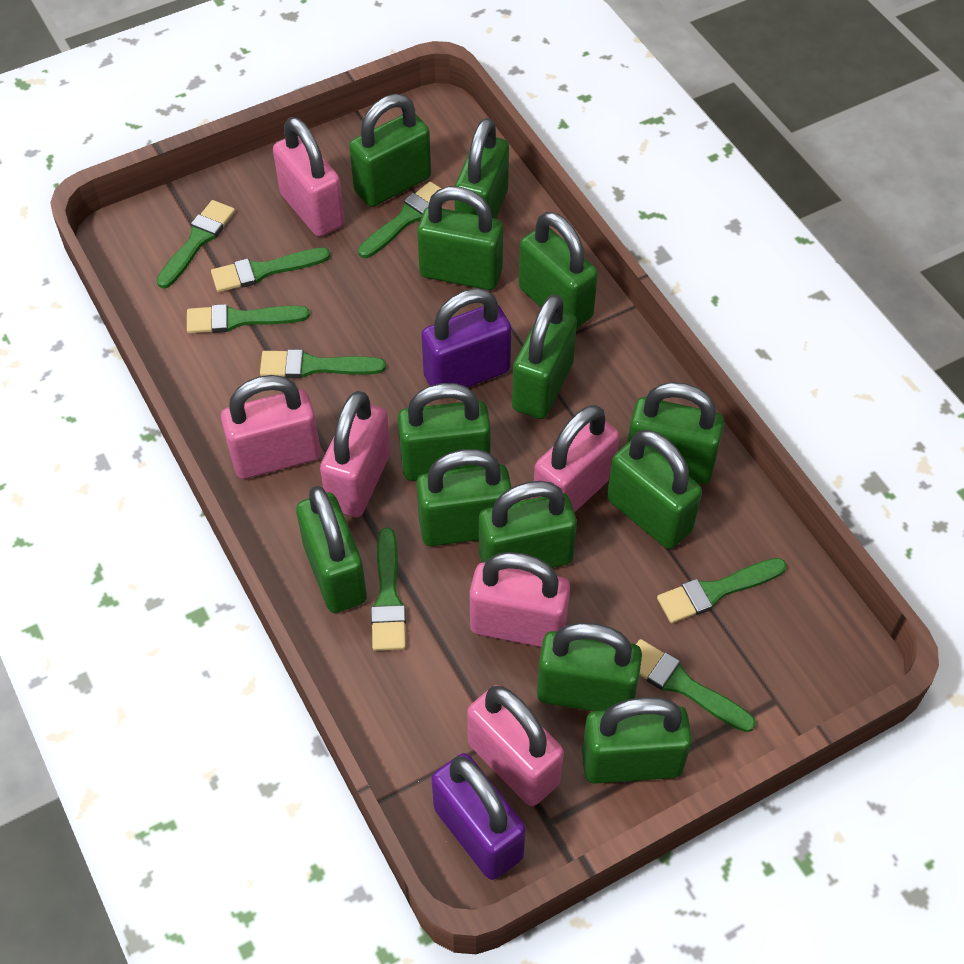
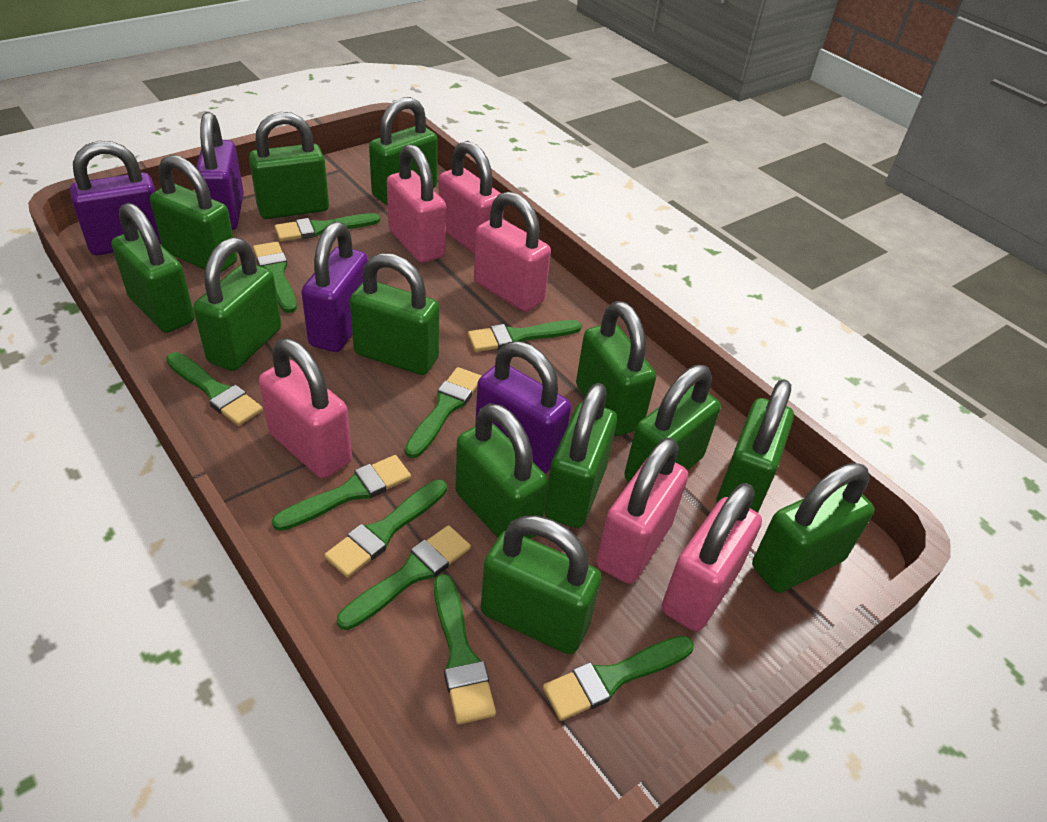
green brush: 8 -> 10
purple padlock: 2 -> 4

